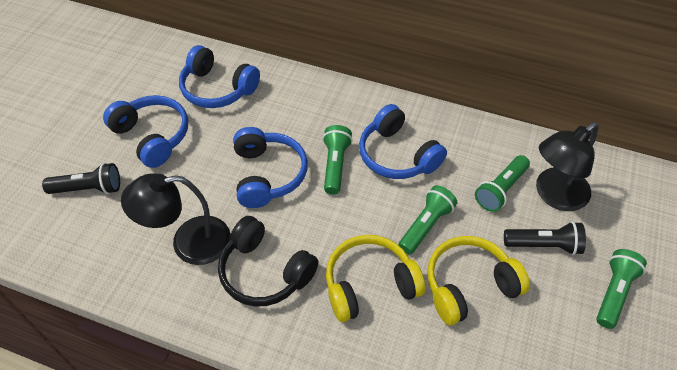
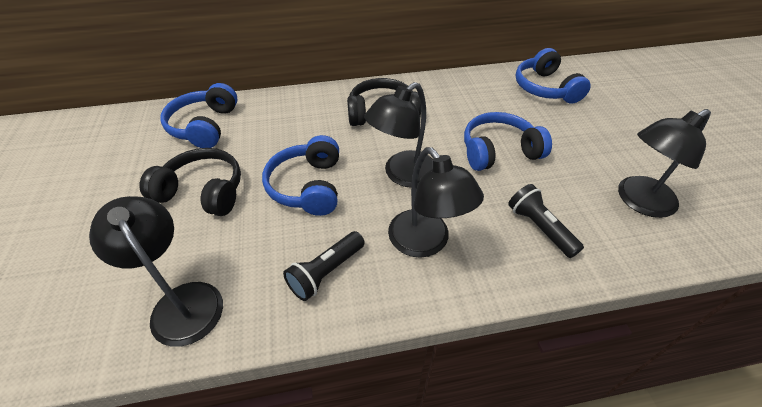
black headphones: 1 -> 2
black lamp: 2 -> 4
green flashlight: 4 -> 0
yellow headphones: 2 -> 0

